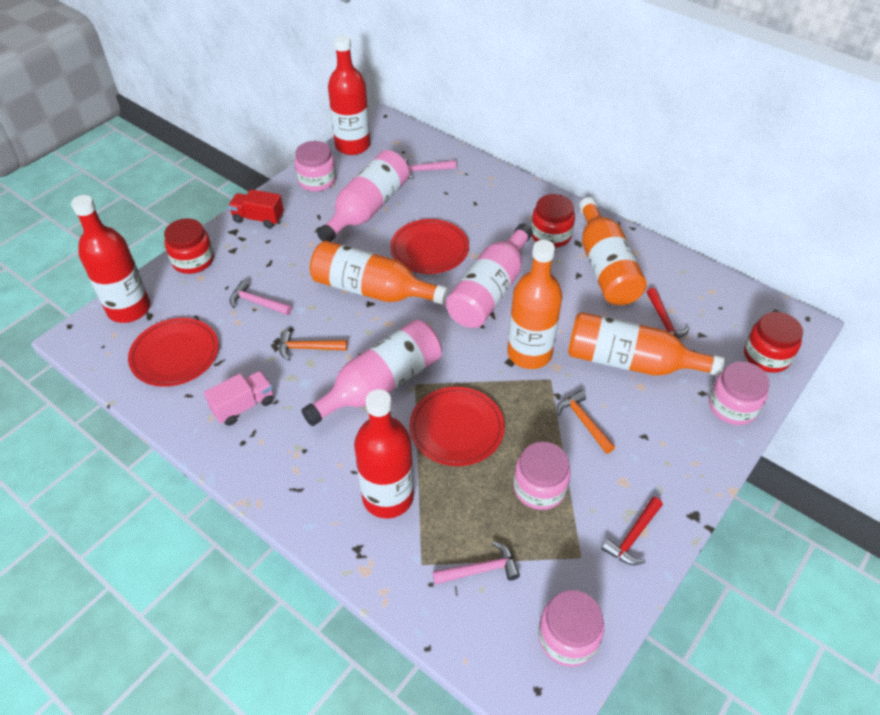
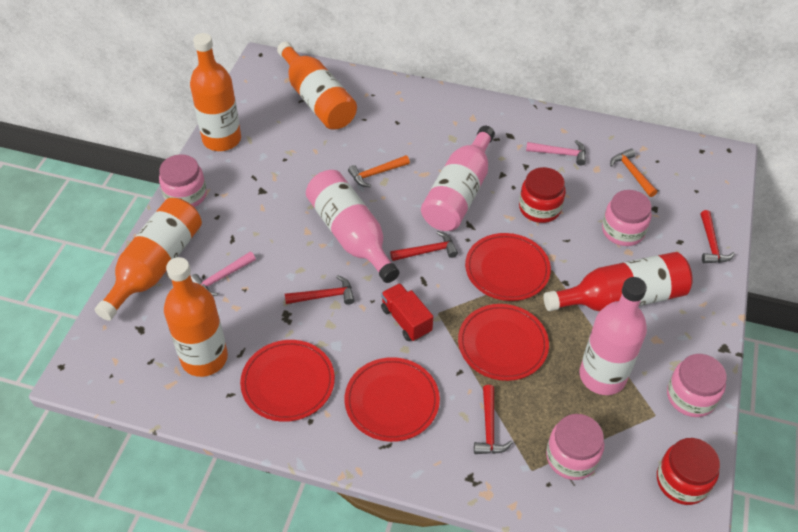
pink hammer: 3 -> 2
pink truck: 1 -> 0
red bottle: 3 -> 1
red hammer: 2 -> 4
red jar: 3 -> 2
red plate: 3 -> 4

